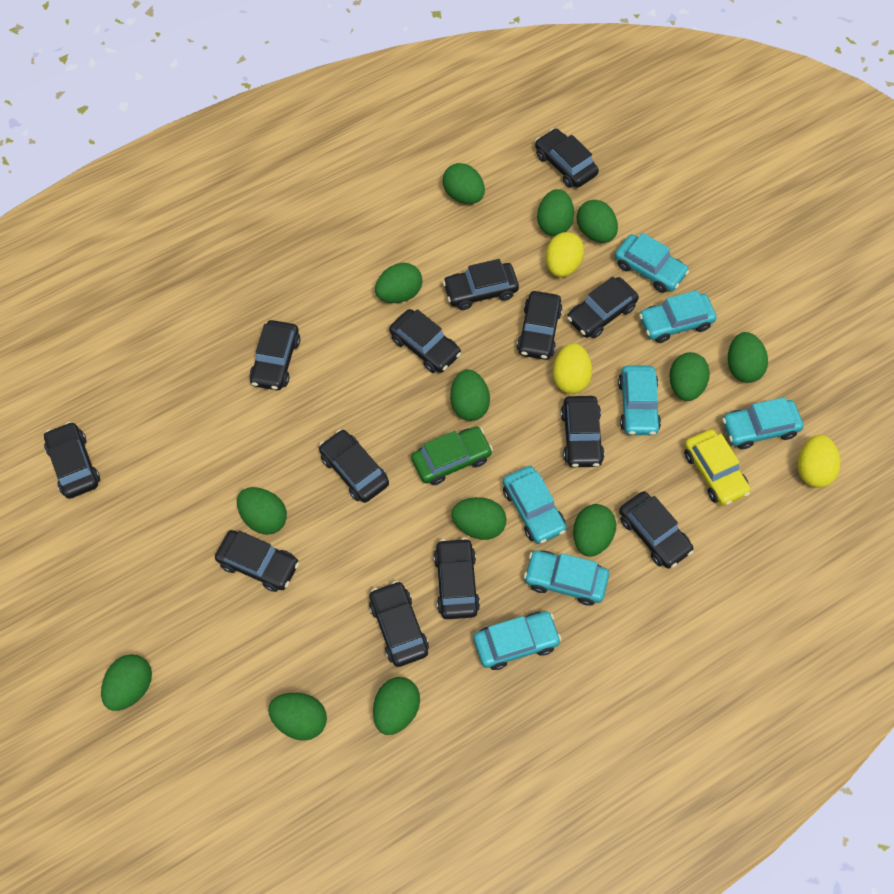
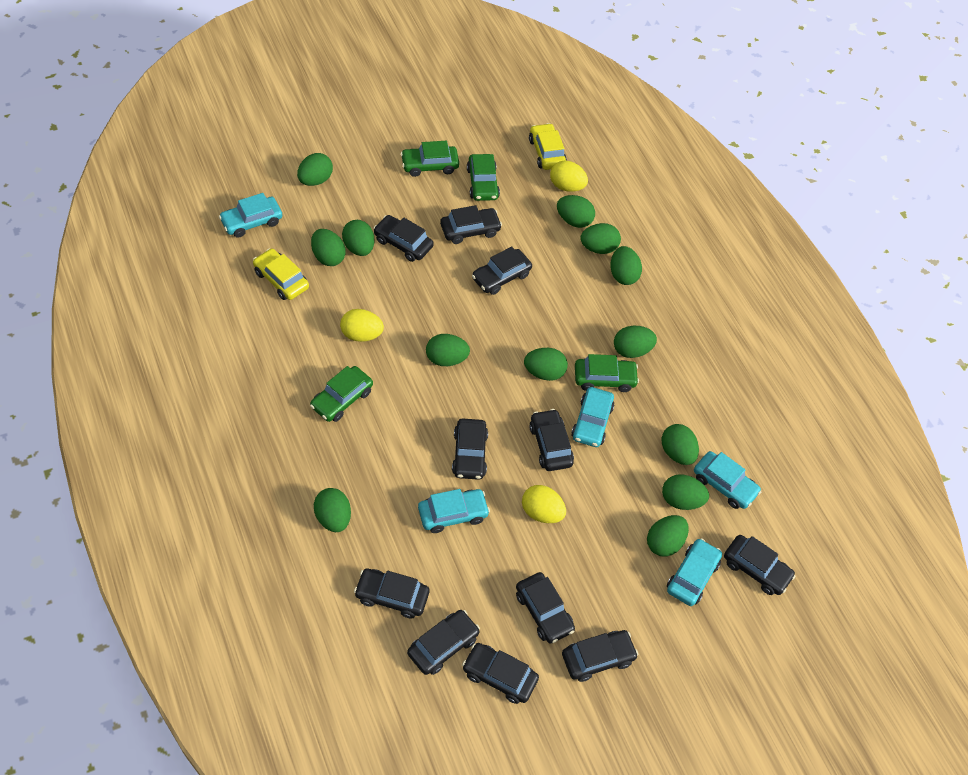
black car: 13 -> 11
green car: 1 -> 4
turquoise car: 7 -> 5
yellow car: 1 -> 2

